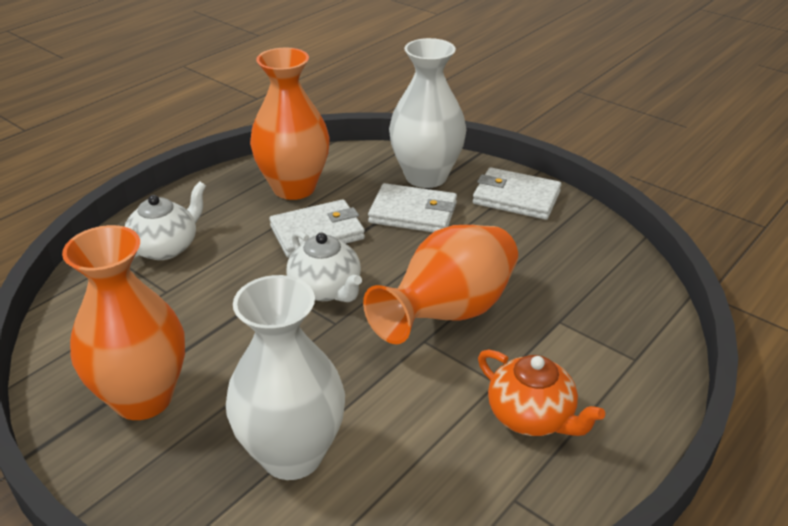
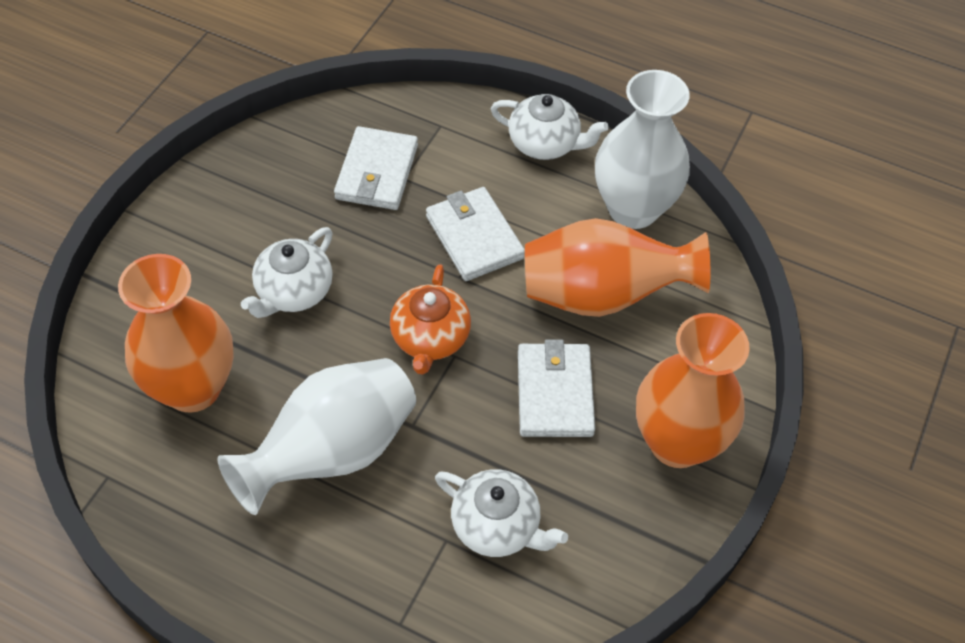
white teapot: 2 -> 3

